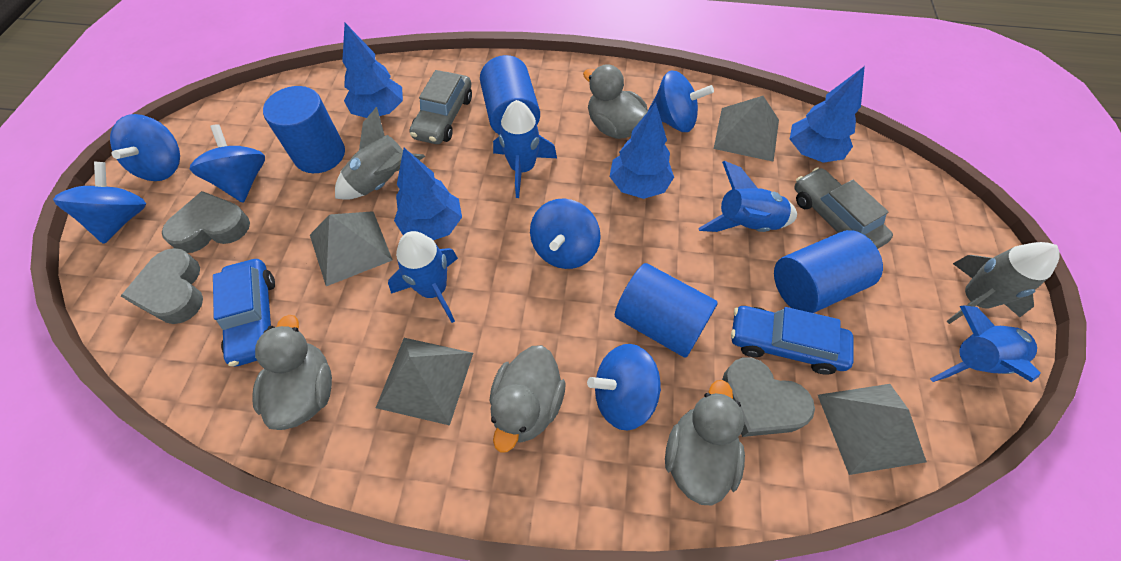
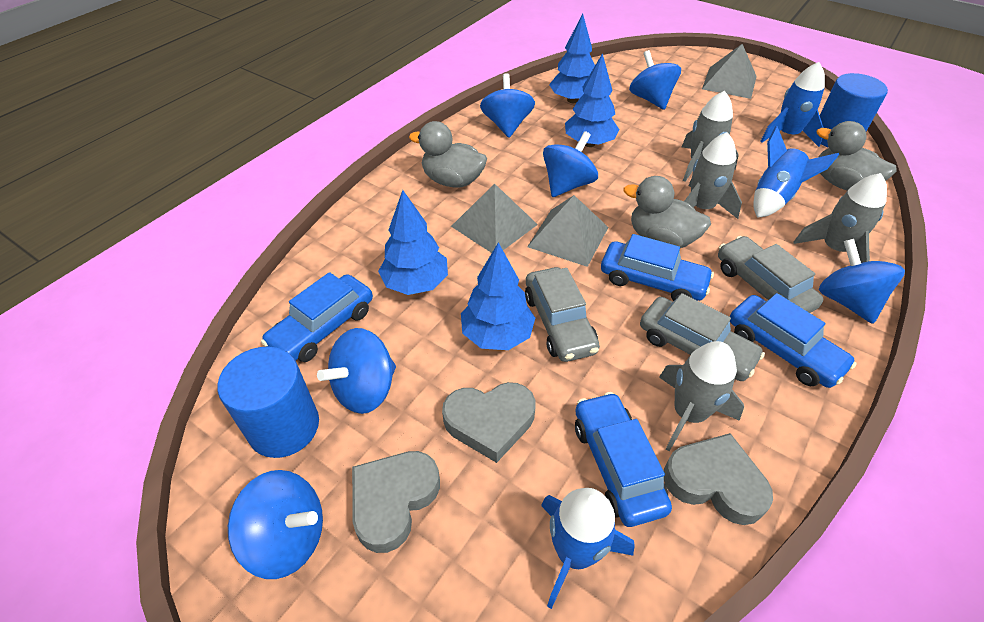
blue car: 2 -> 4
blue cylinder: 4 -> 2
blue rocket: 4 -> 3
grey car: 2 -> 3
grey duck: 4 -> 3
grey pyramid: 4 -> 3
grey rocket: 2 -> 4

